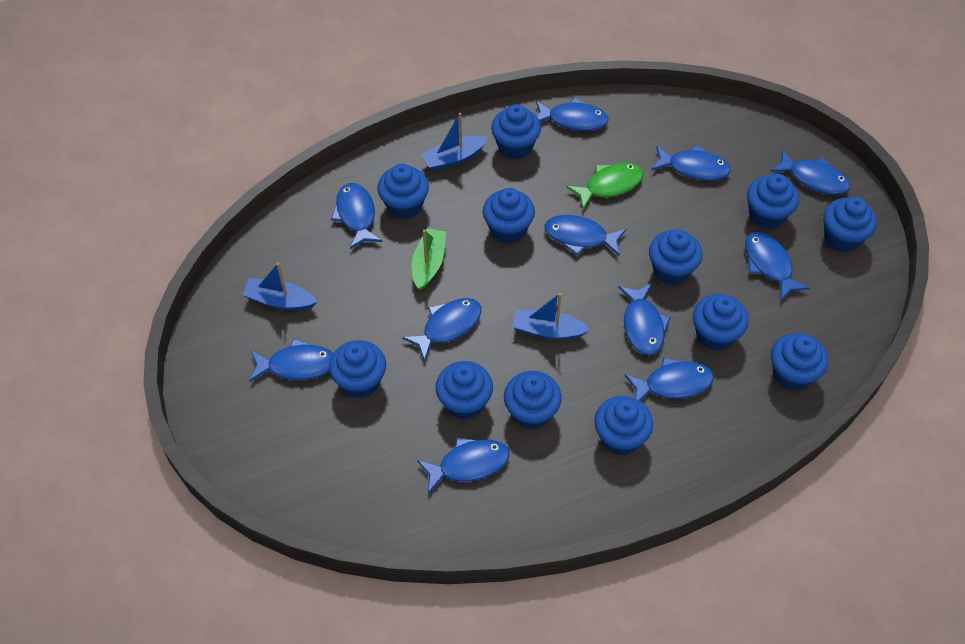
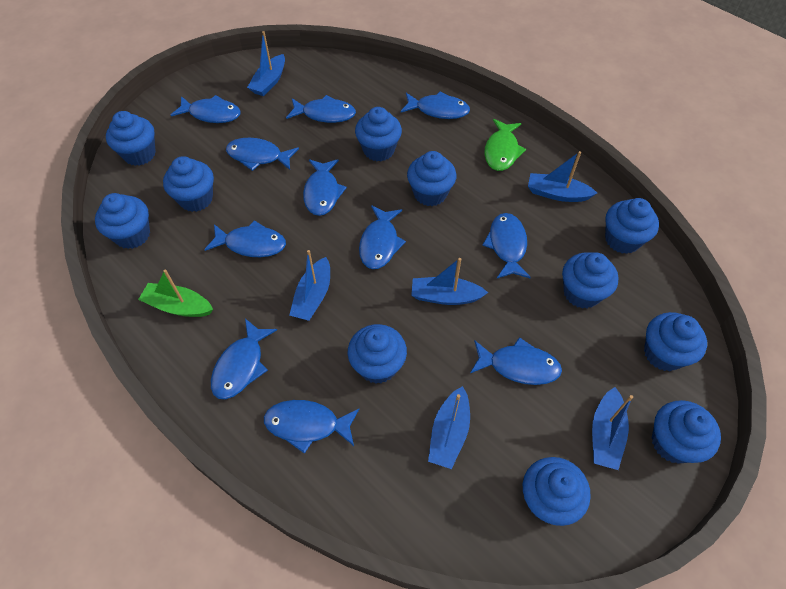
blue boat: 3 -> 6
blue cupcake: 12 -> 11

